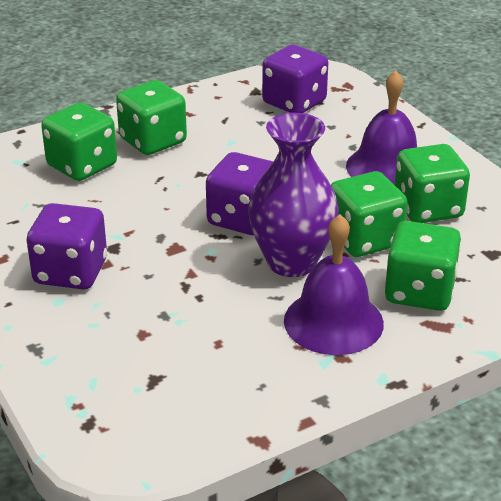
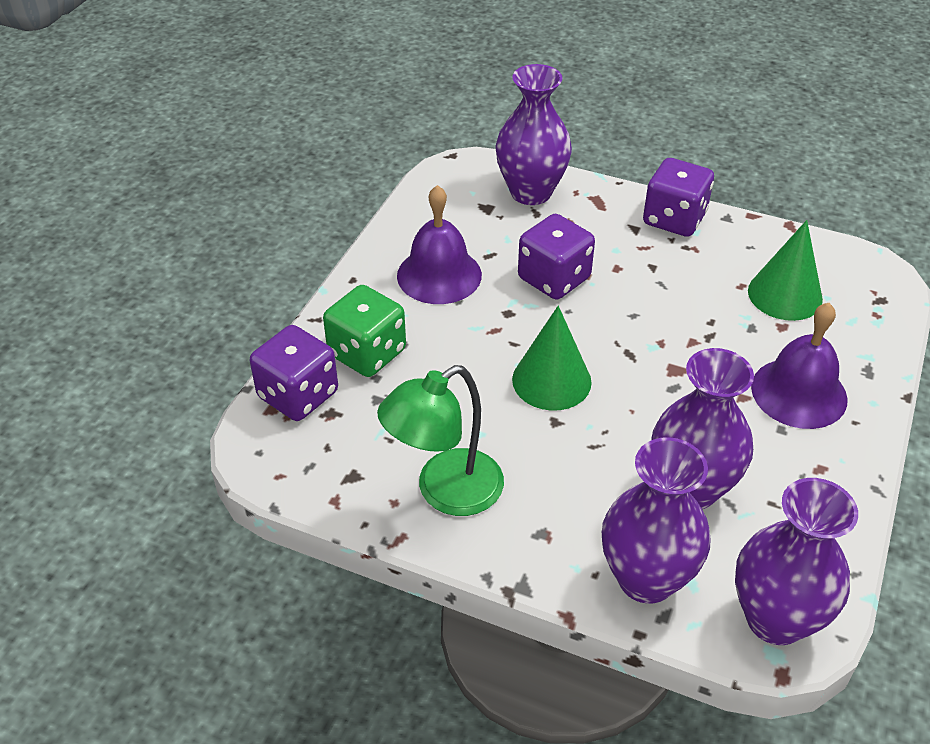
green cone: 0 -> 2
green dice: 5 -> 1
green lamp: 0 -> 1
purple vase: 1 -> 4

